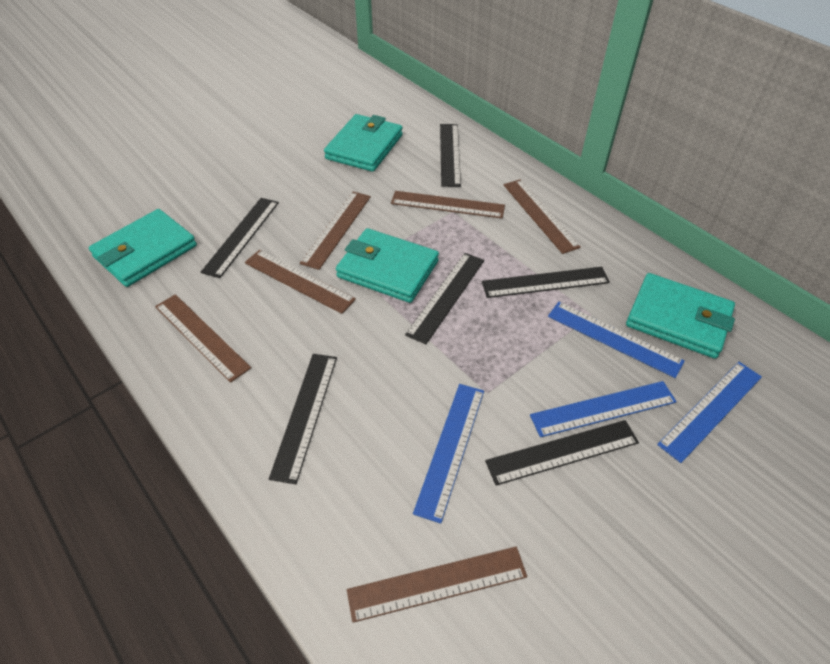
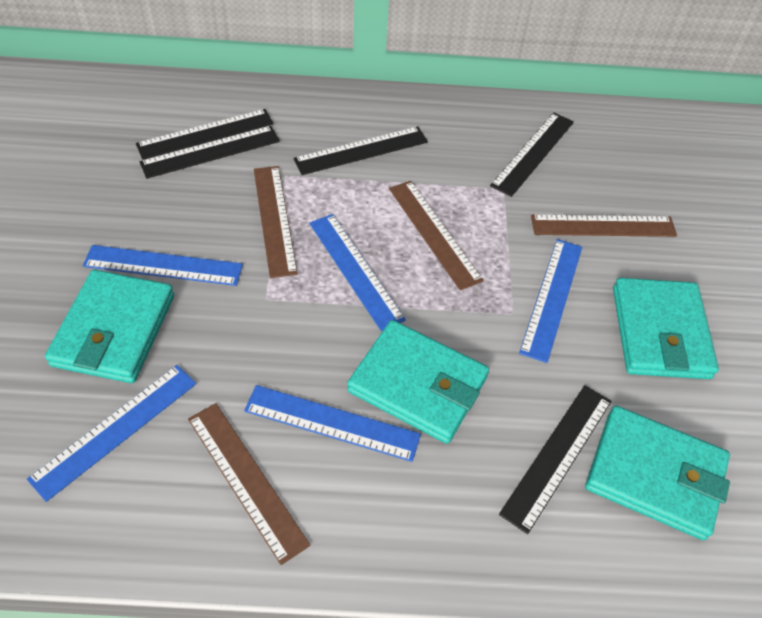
black ruler: 6 -> 5
blue ruler: 4 -> 5
brown ruler: 6 -> 4

